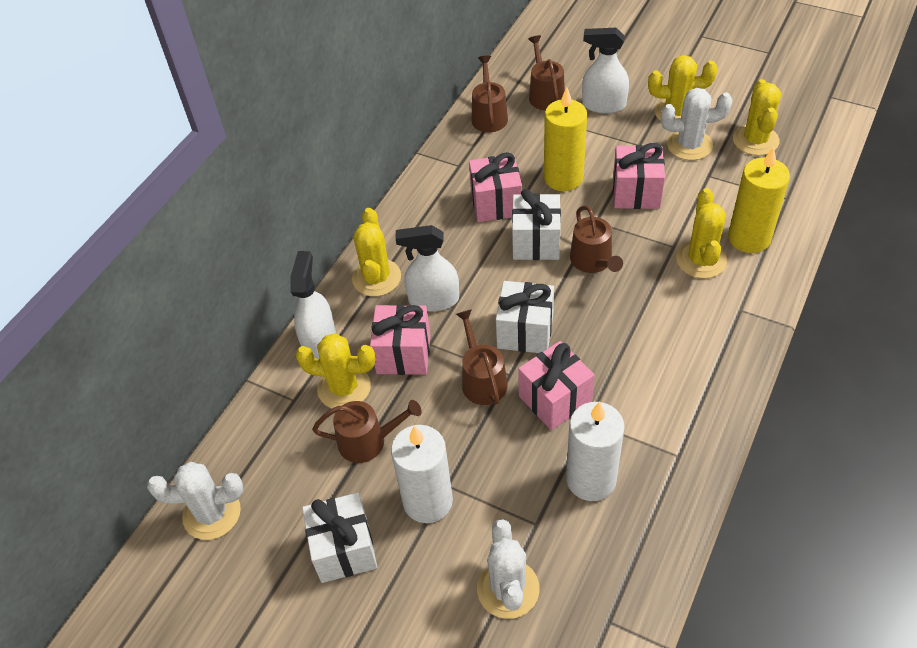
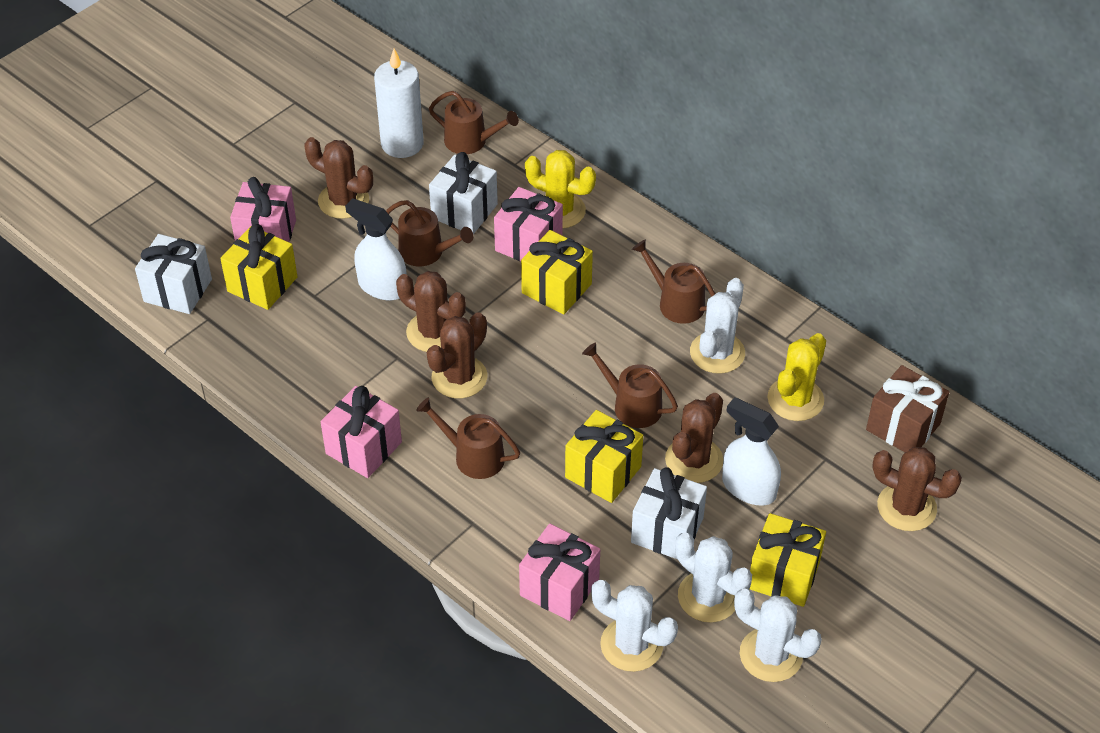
brown cactus: 0 -> 5
brown gift: 0 -> 1
white cactus: 3 -> 4
white candle: 2 -> 1
white spray bottle: 3 -> 2
yellow cactus: 5 -> 2
yellow candle: 2 -> 0
yellow gift: 0 -> 4

